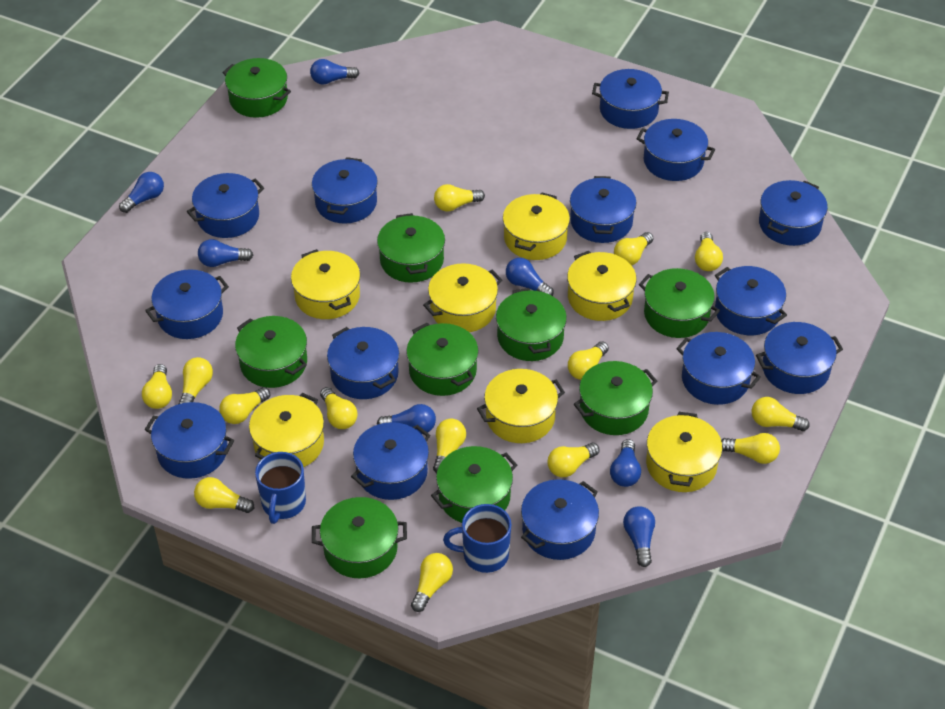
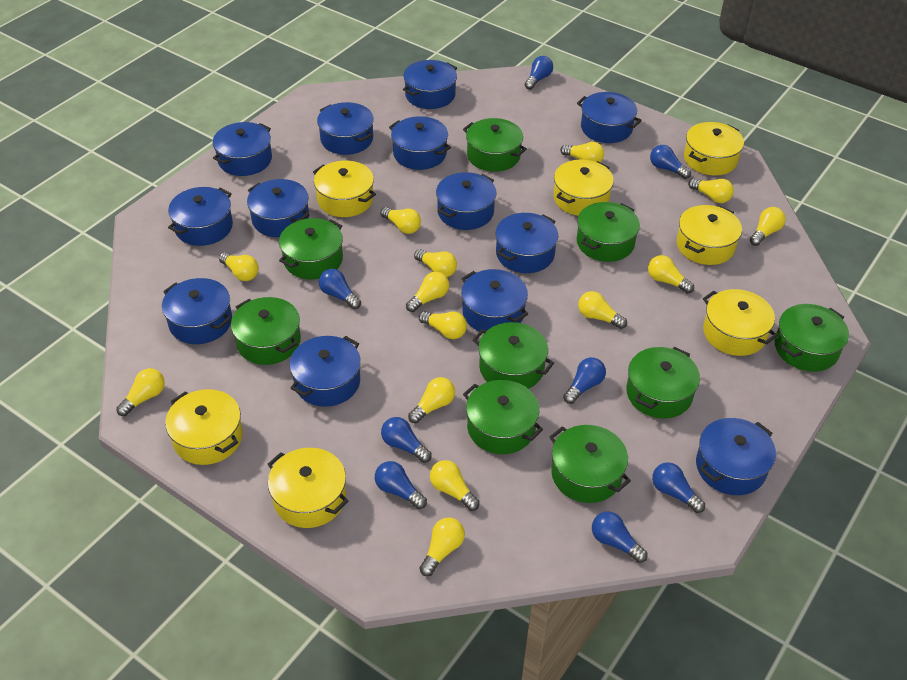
blue light bulb: 7 -> 8
blue mug: 2 -> 0
blue pot: 14 -> 13

